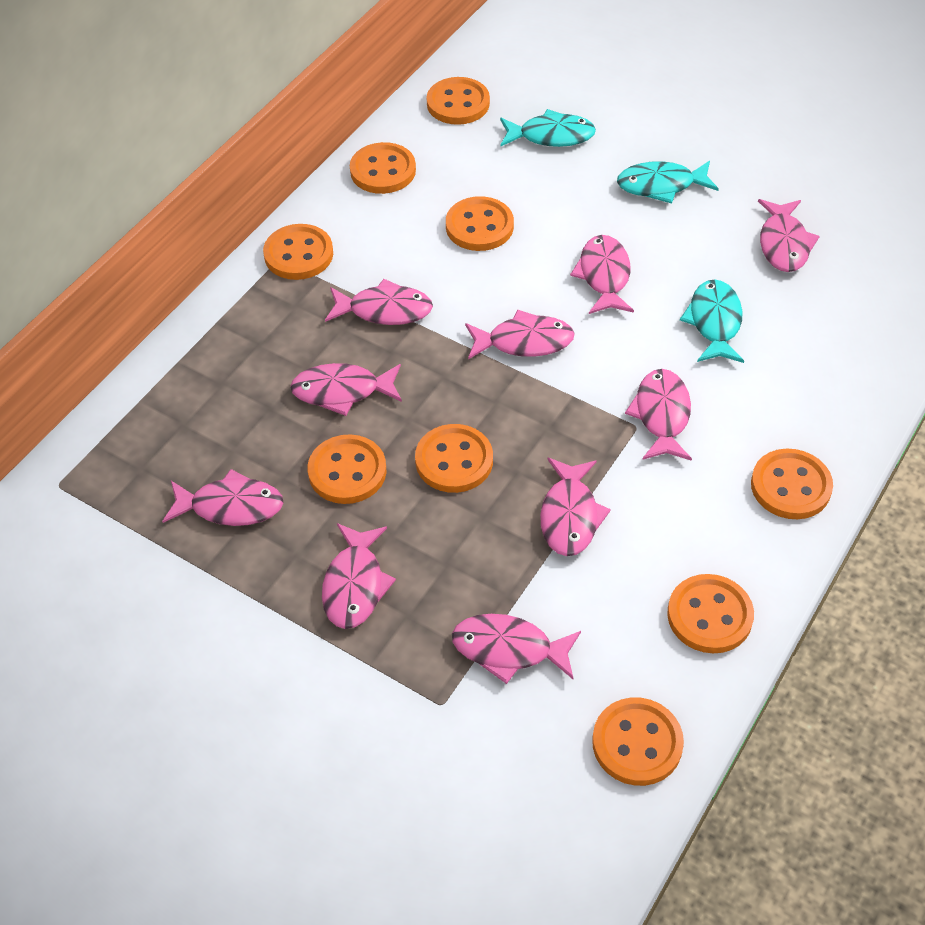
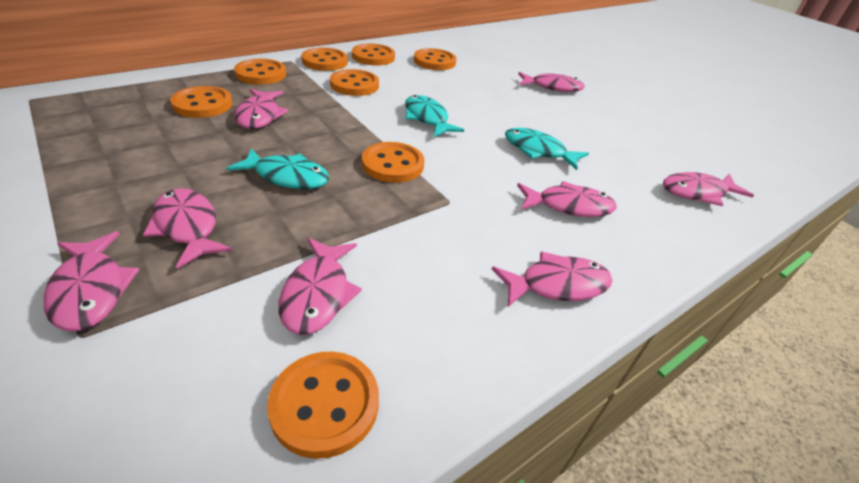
orange button: 9 -> 8
pink fish: 10 -> 8

